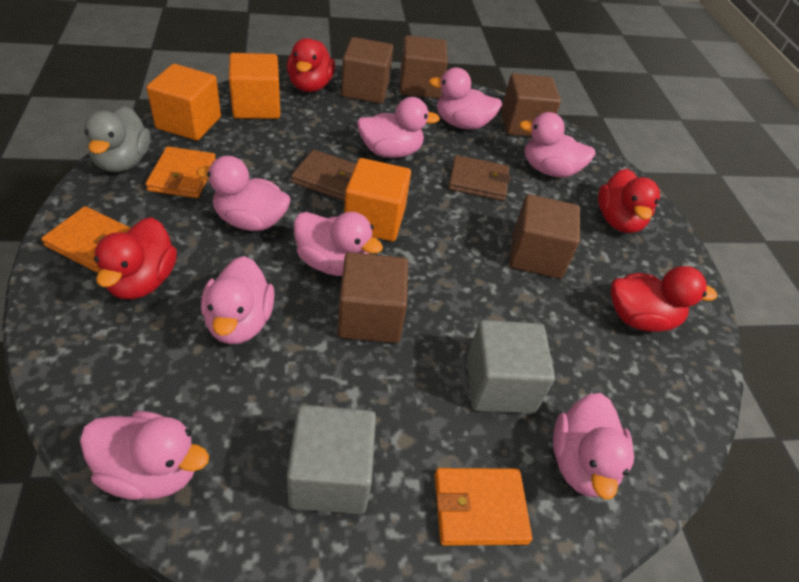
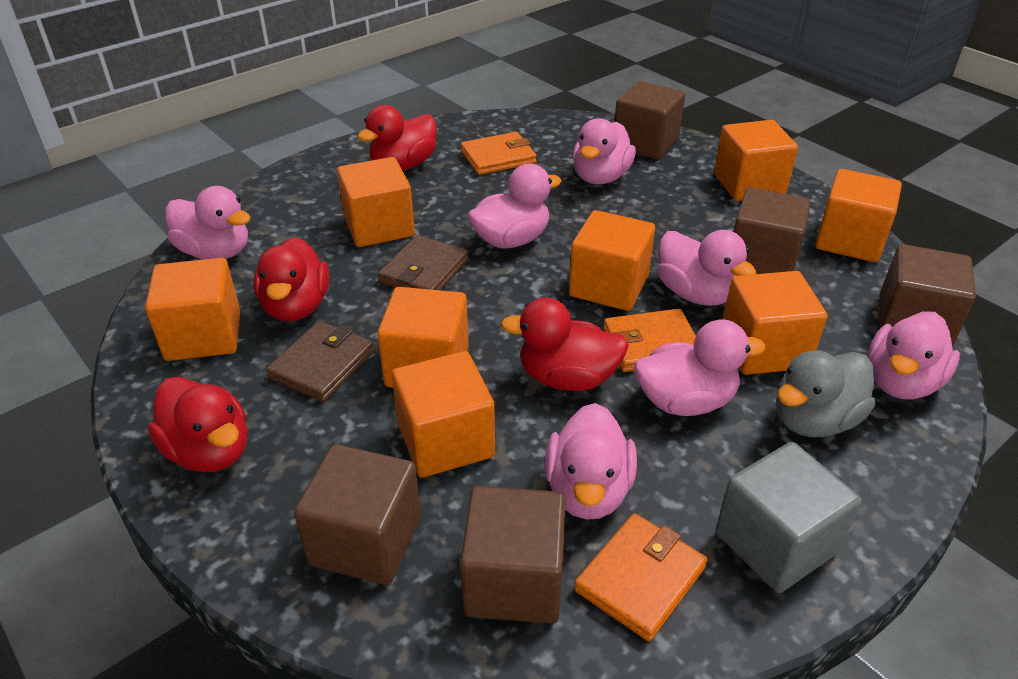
grey cube: 2 -> 1
orange cube: 3 -> 8
pink duck: 8 -> 7

